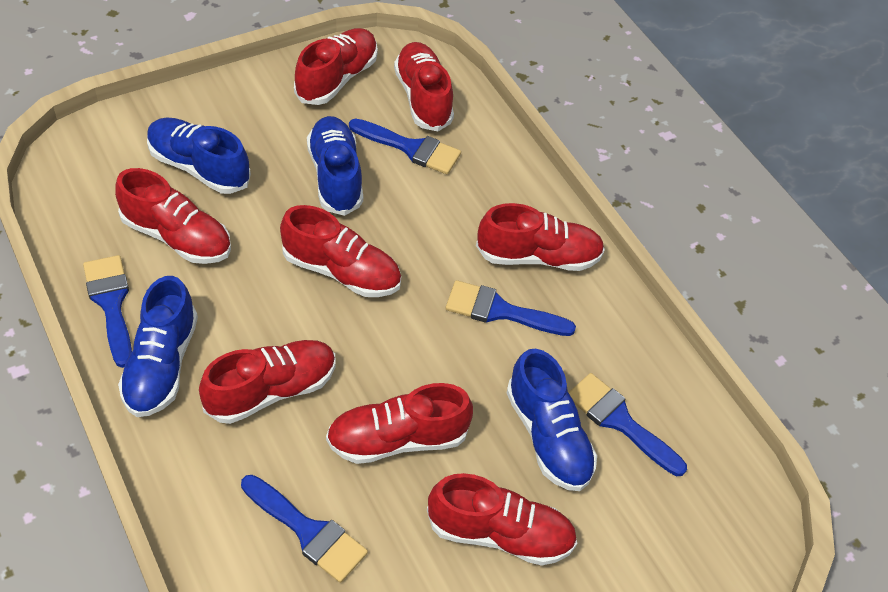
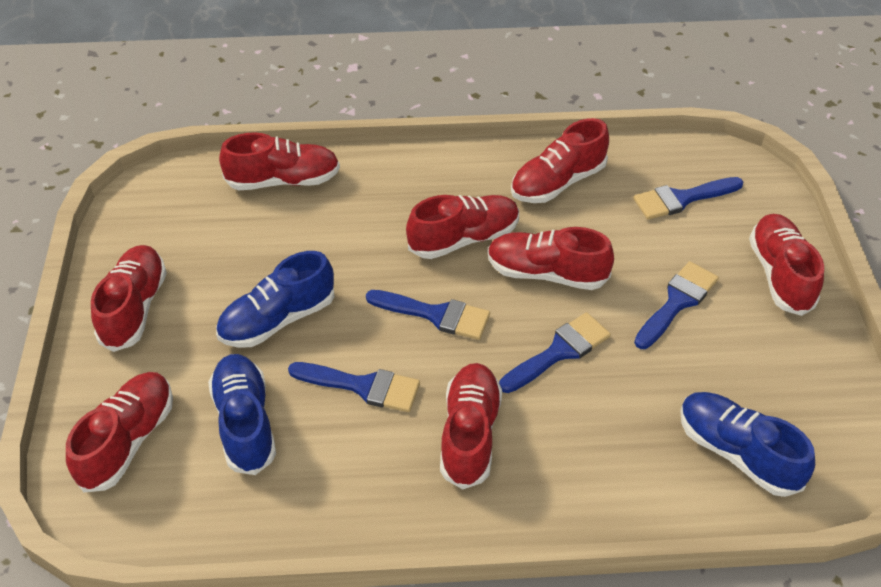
blue shoe: 4 -> 3

